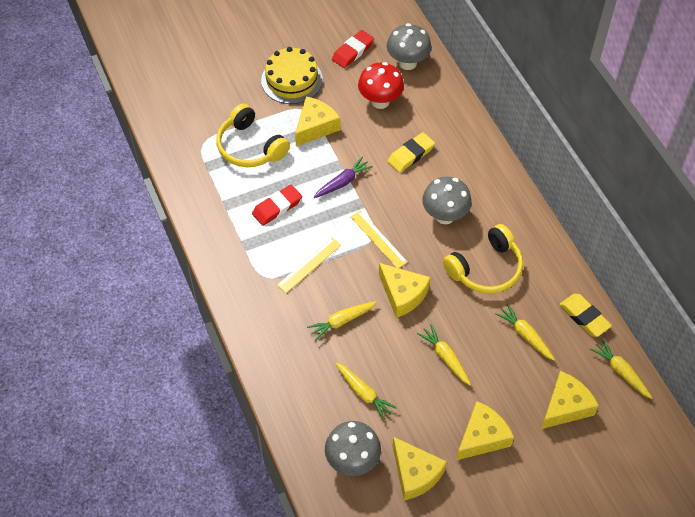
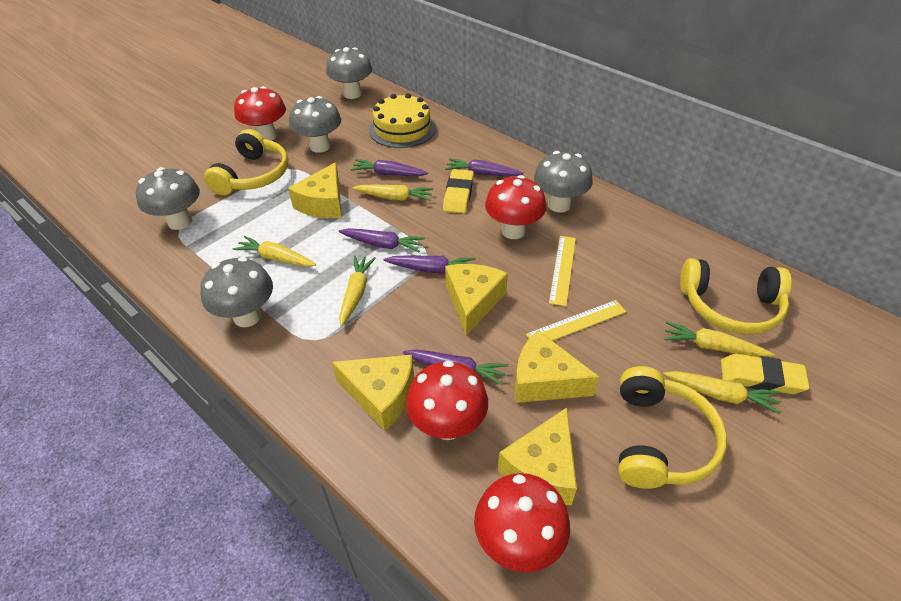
grey mushroom: 3 -> 5
purple carrot: 1 -> 5
red eraser: 2 -> 0
red mushroom: 1 -> 4
yellow headphones: 2 -> 3

